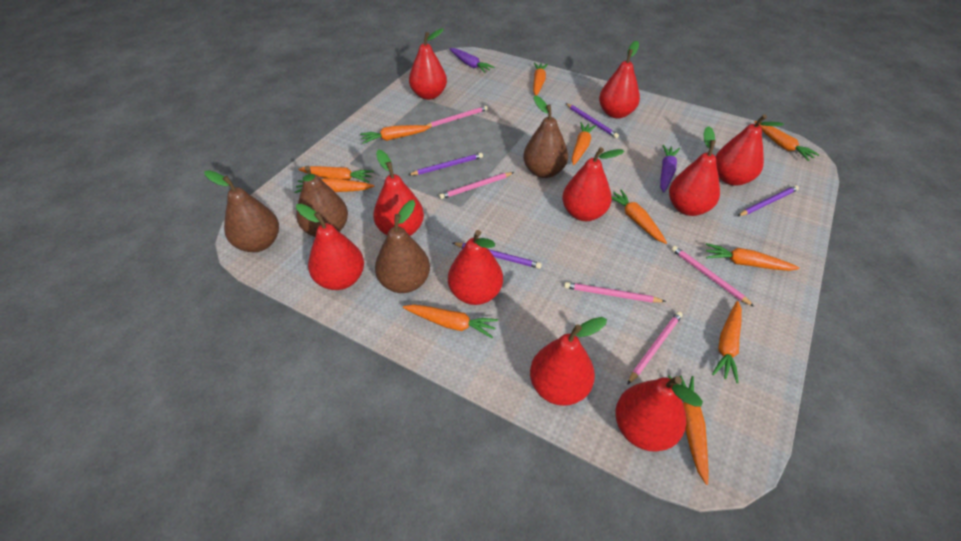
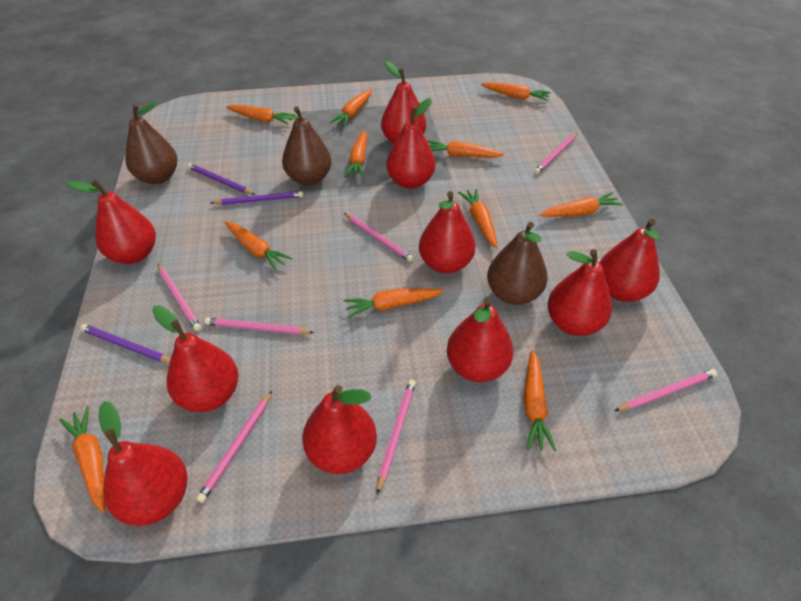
brown pear: 4 -> 3
pink pencil: 5 -> 7
purple carrot: 2 -> 0
purple pencil: 4 -> 3

